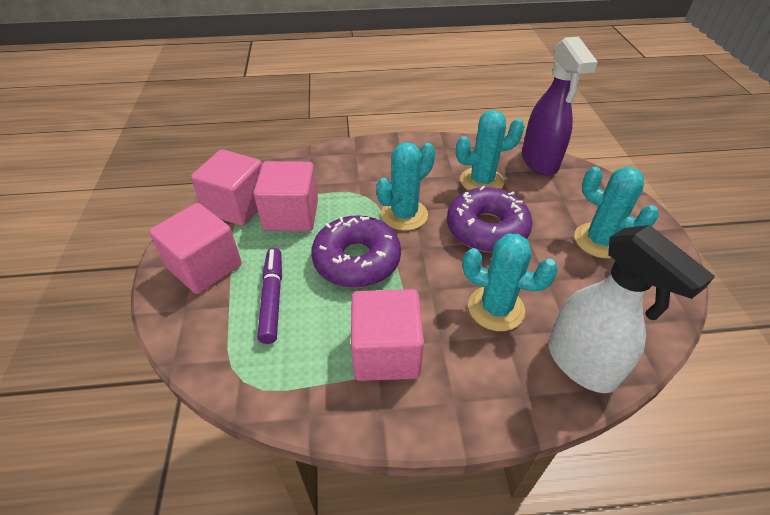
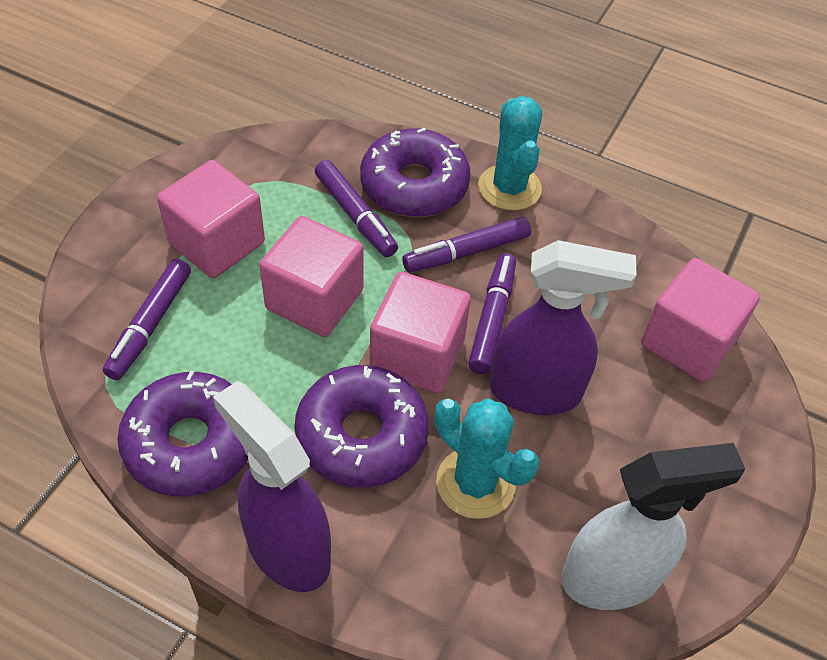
purple donut: 2 -> 3
purple marker: 1 -> 4
purple spray bottle: 1 -> 2
turquoise cactus: 4 -> 2

